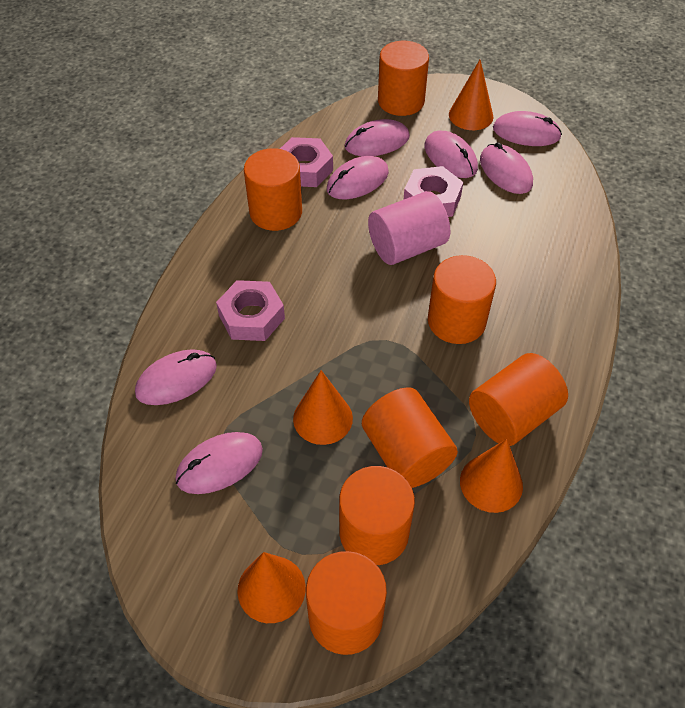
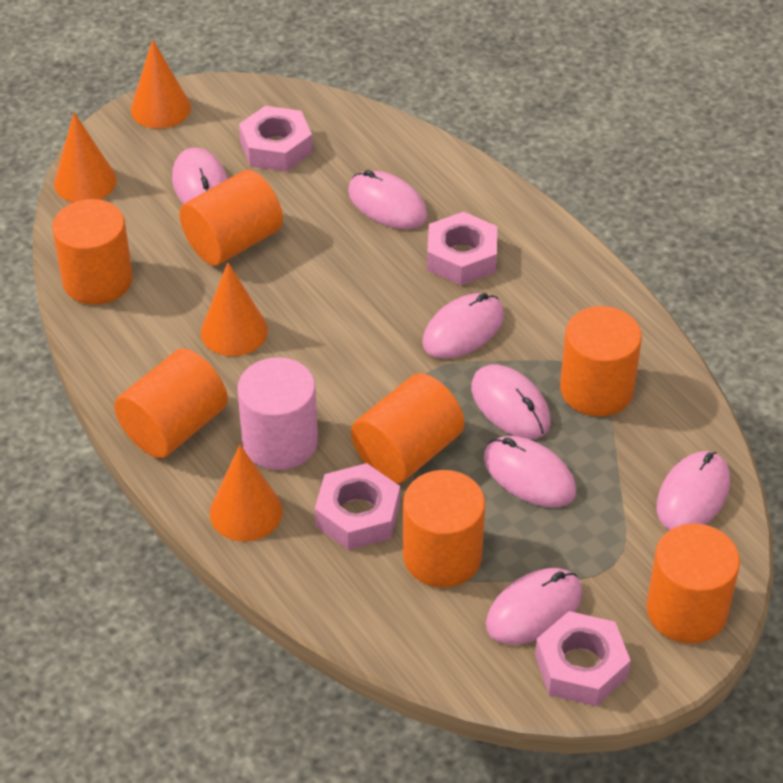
pink nut: 3 -> 4

